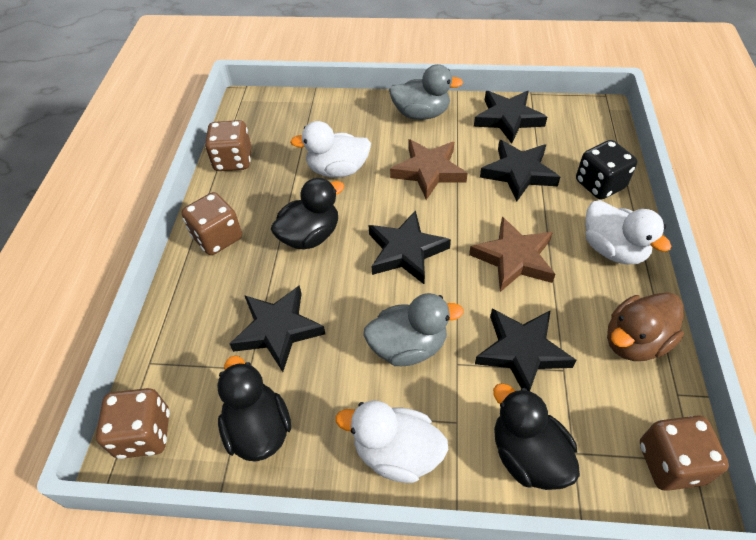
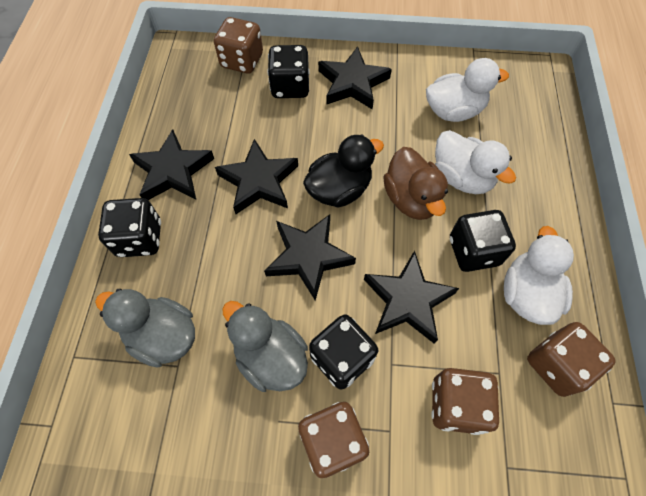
black dice: 1 -> 4
black duck: 3 -> 1
brown star: 2 -> 0

